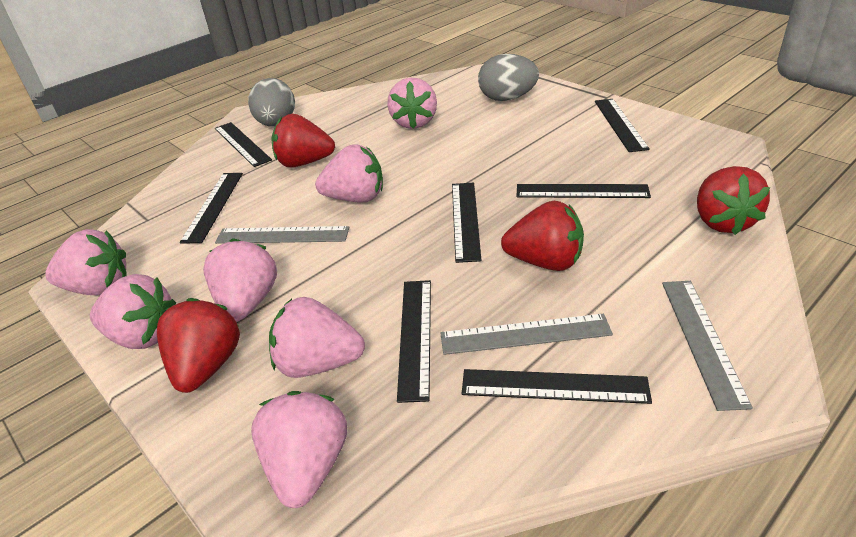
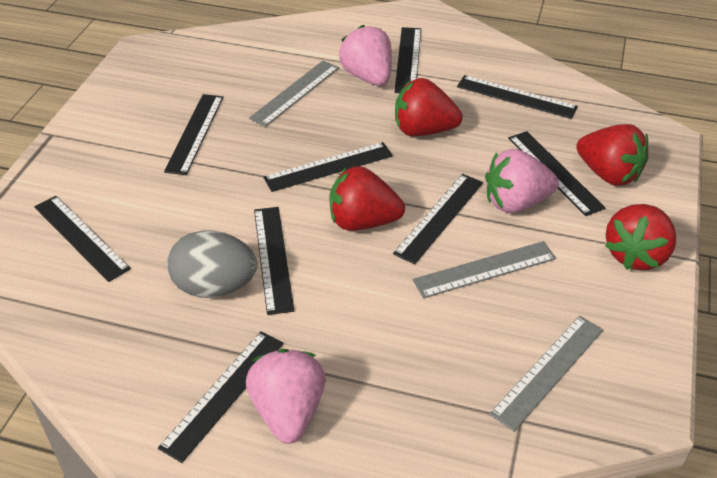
black ruler: 7 -> 9
grey egg: 2 -> 1
pink strawberry: 7 -> 3

